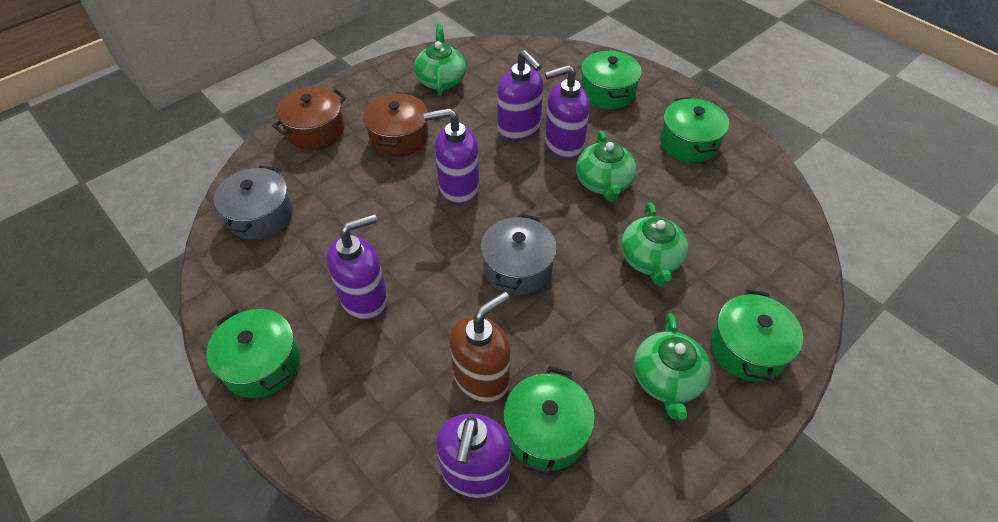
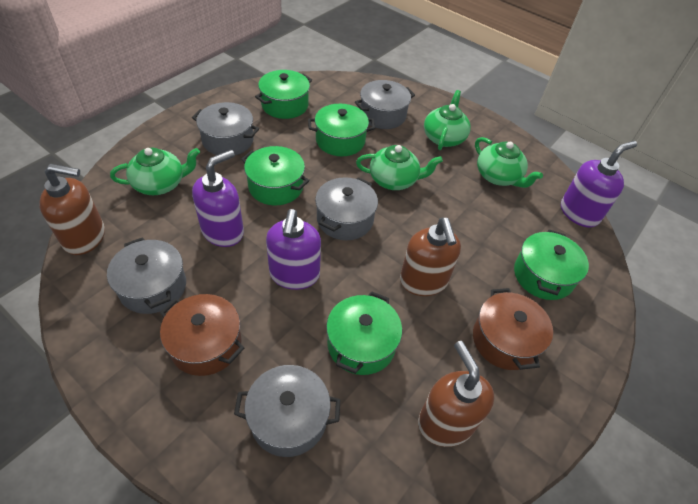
brown soap dispenser: 1 -> 3
grey pot: 2 -> 5
purple soap dispenser: 5 -> 3

